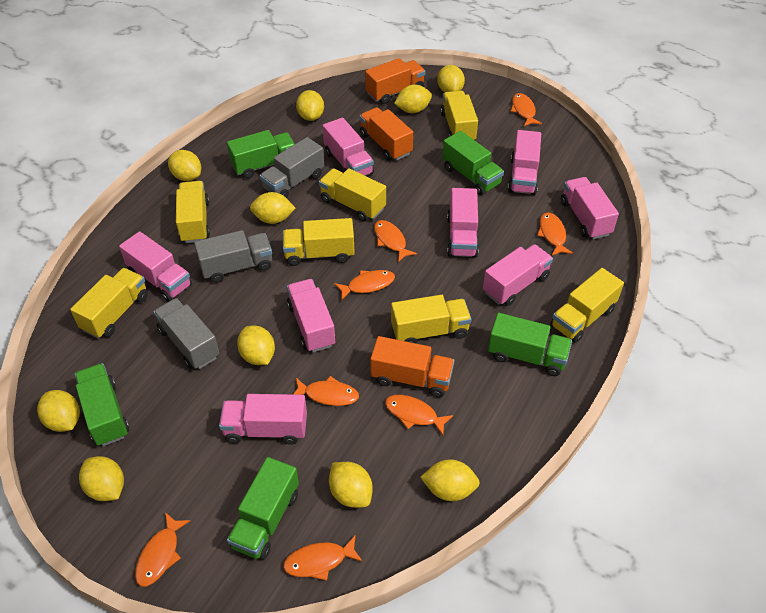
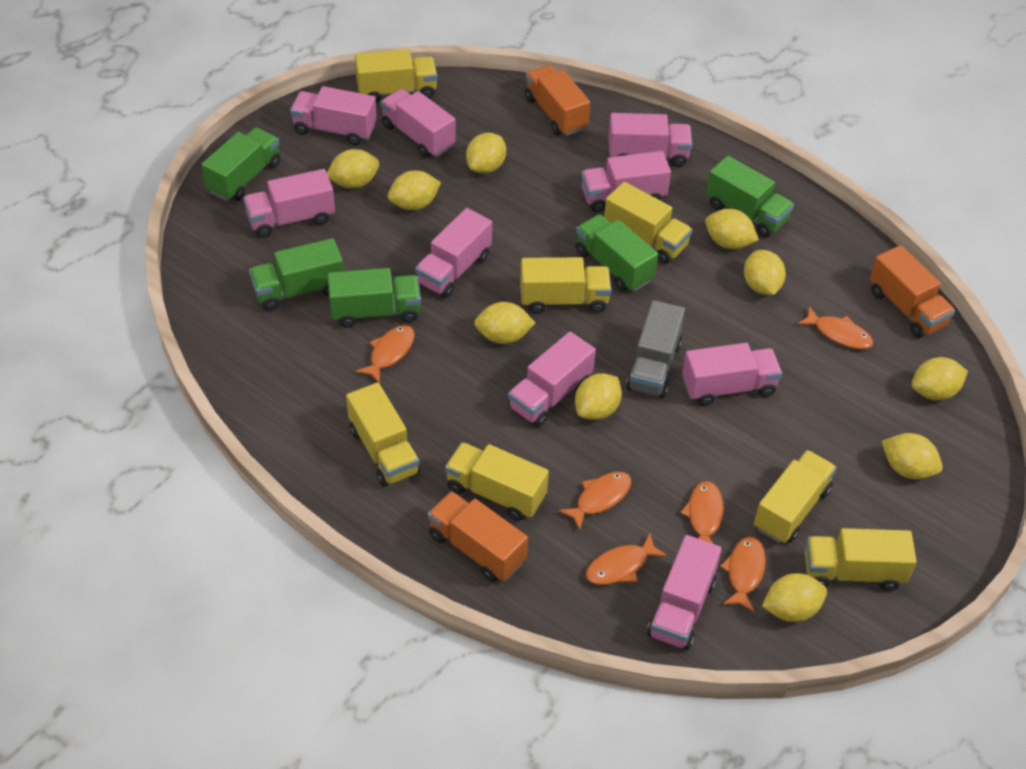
grey truck: 3 -> 1
orange fish: 8 -> 6
pink truck: 8 -> 9

